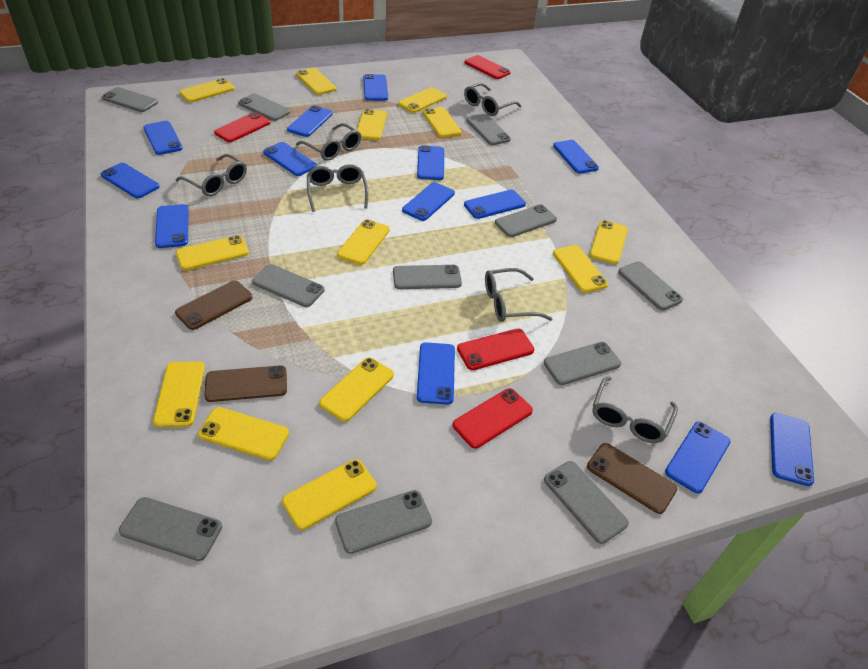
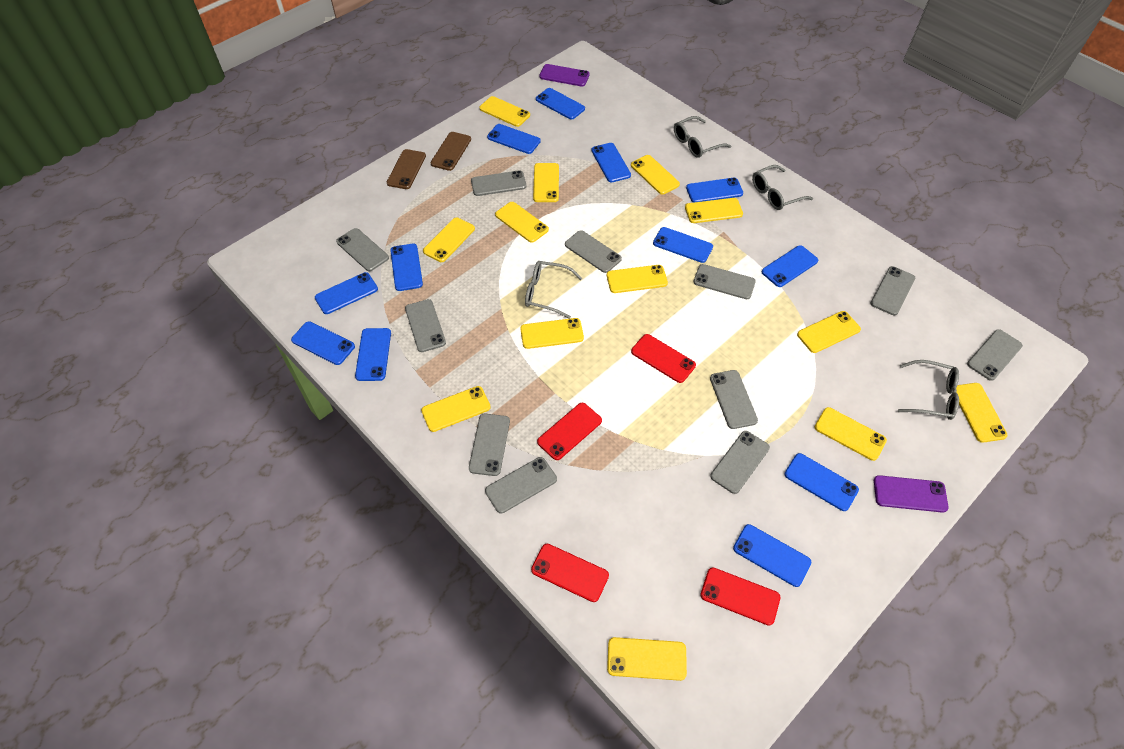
blue phone: 13 -> 12
brown phone: 3 -> 2
grey glasses: 6 -> 4
purple phone: 0 -> 2

